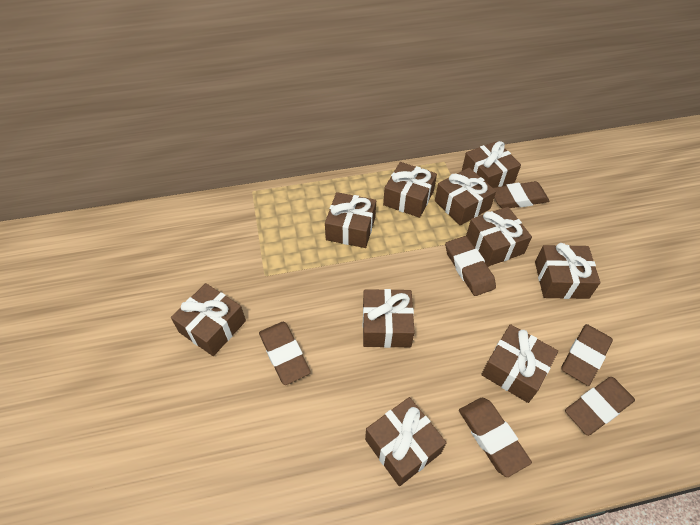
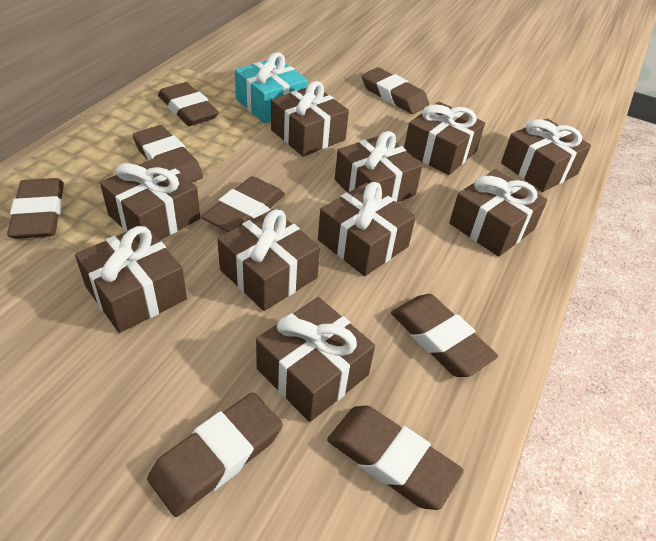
brown eraser: 6 -> 8
turquoise gift: 0 -> 1

